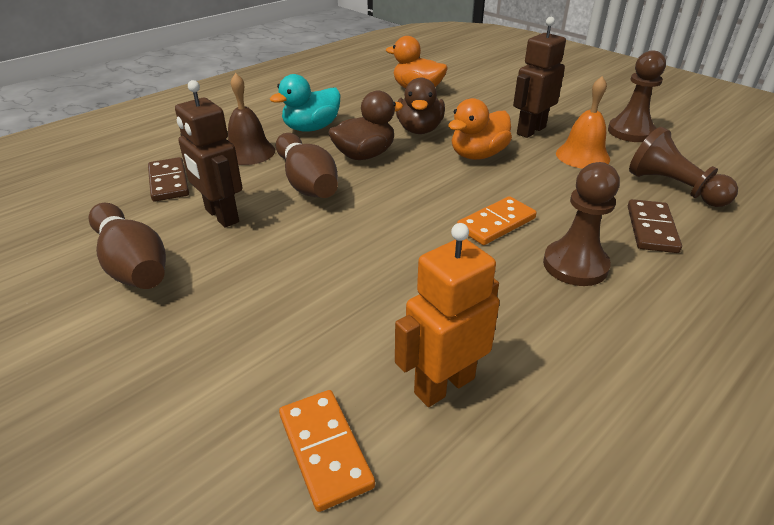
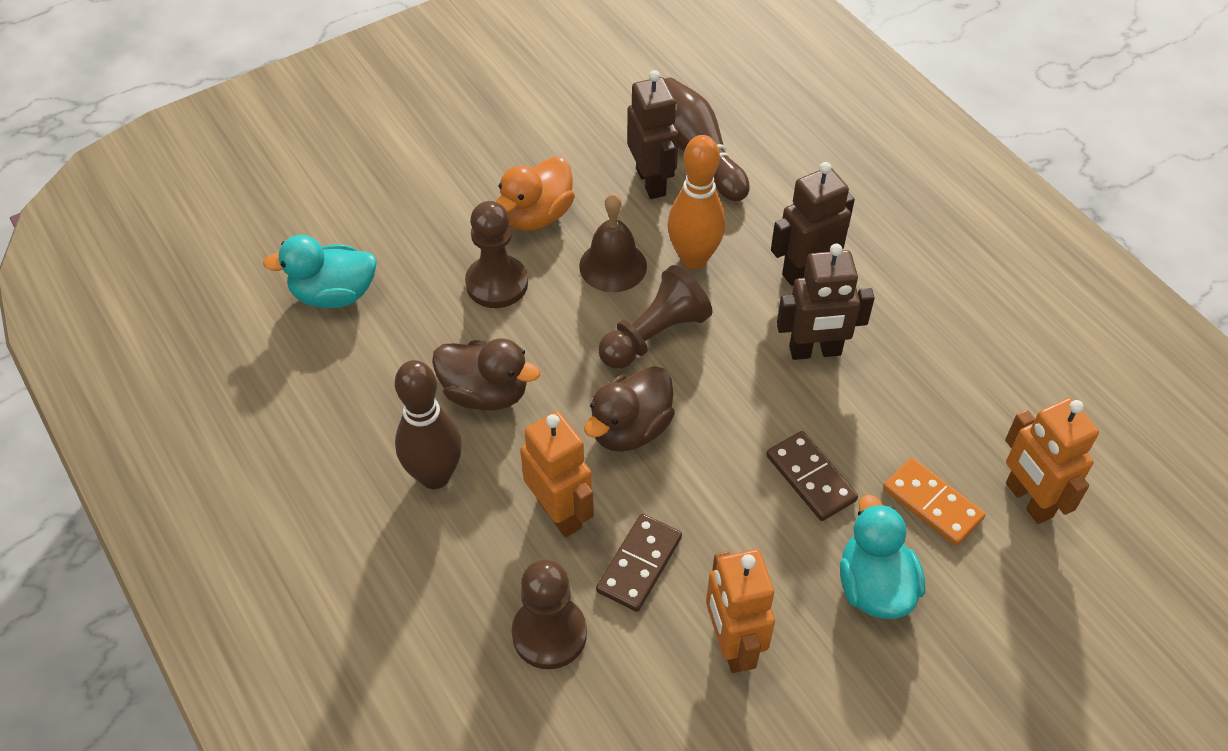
brown robot: 2 -> 3
orange bell: 1 -> 0
orange bowling pin: 0 -> 1
orange domino: 2 -> 1
orange duck: 2 -> 1
orange robot: 1 -> 3
turquoise duck: 1 -> 2

